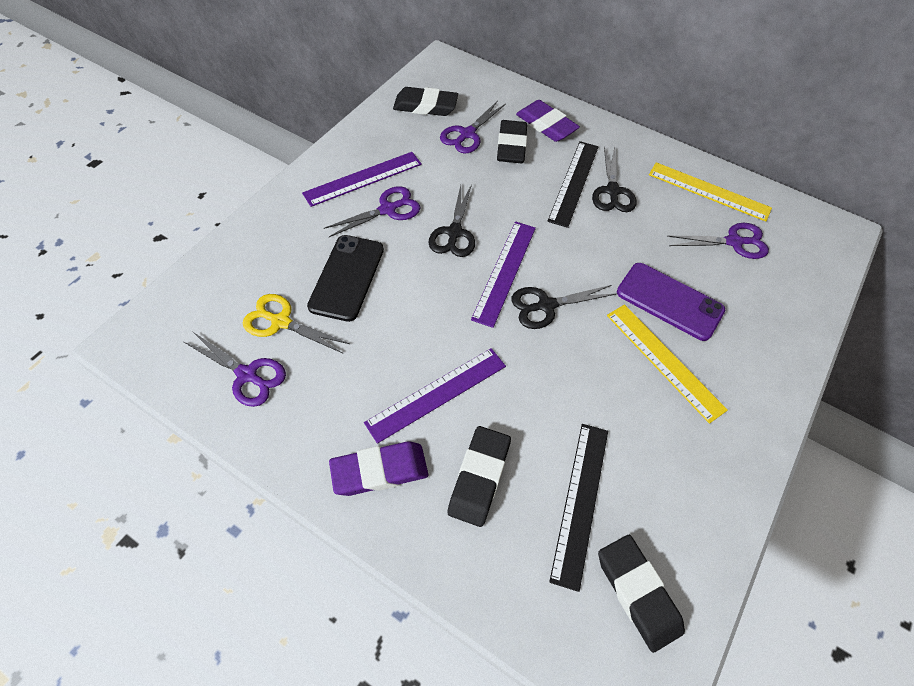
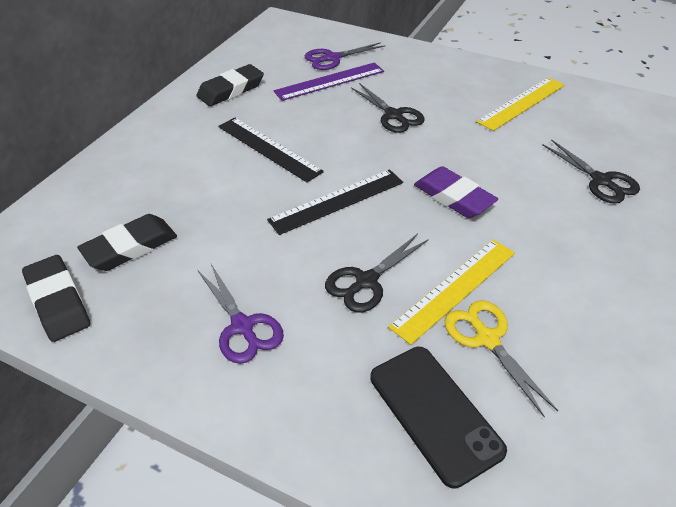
black eraser: 4 -> 3
purple eraser: 2 -> 1
purple phone: 1 -> 0
purple ruler: 3 -> 1
purple scissors: 4 -> 2

